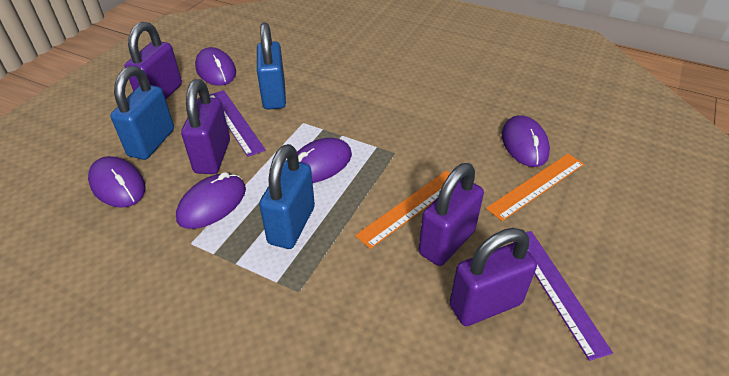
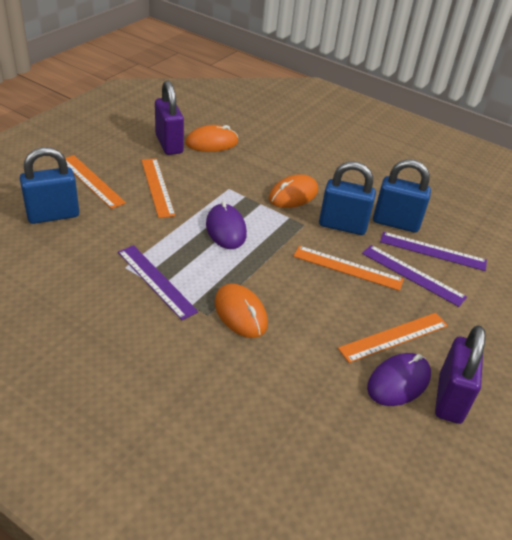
orange mouse: 0 -> 3
orange ruler: 2 -> 4
purple mouse: 5 -> 2
purple padlock: 4 -> 2
purple ruler: 2 -> 3

